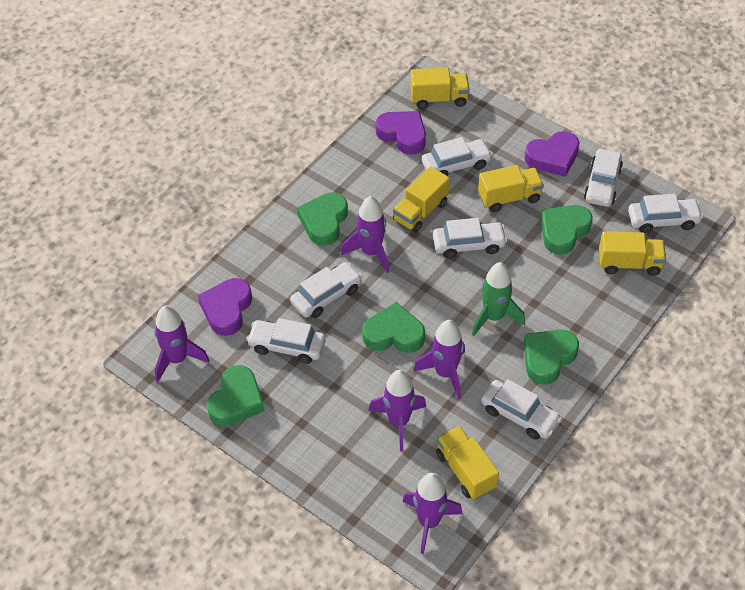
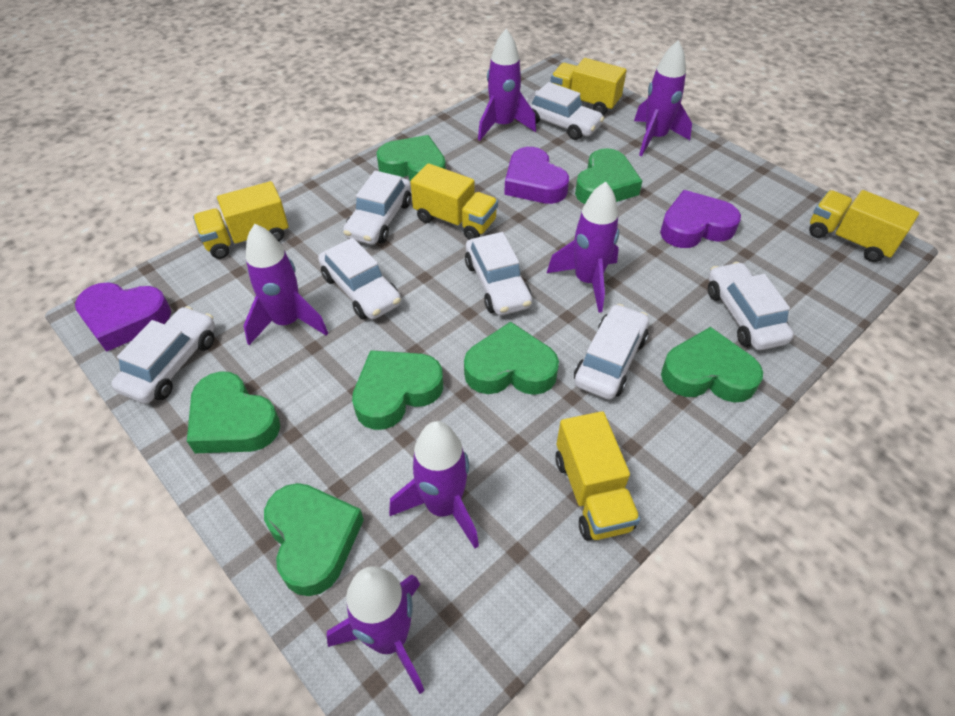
green heart: 5 -> 7
green rocket: 1 -> 0
purple rocket: 5 -> 6

